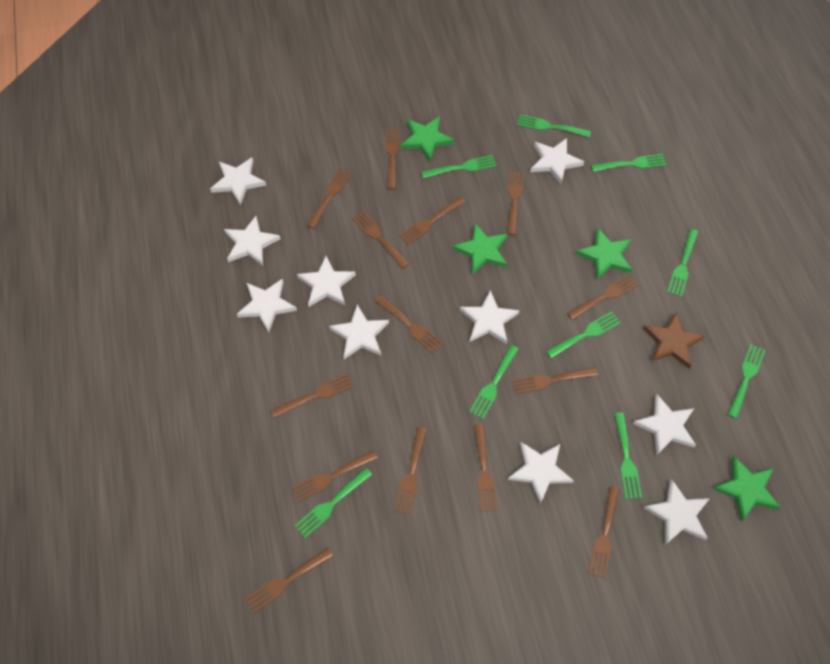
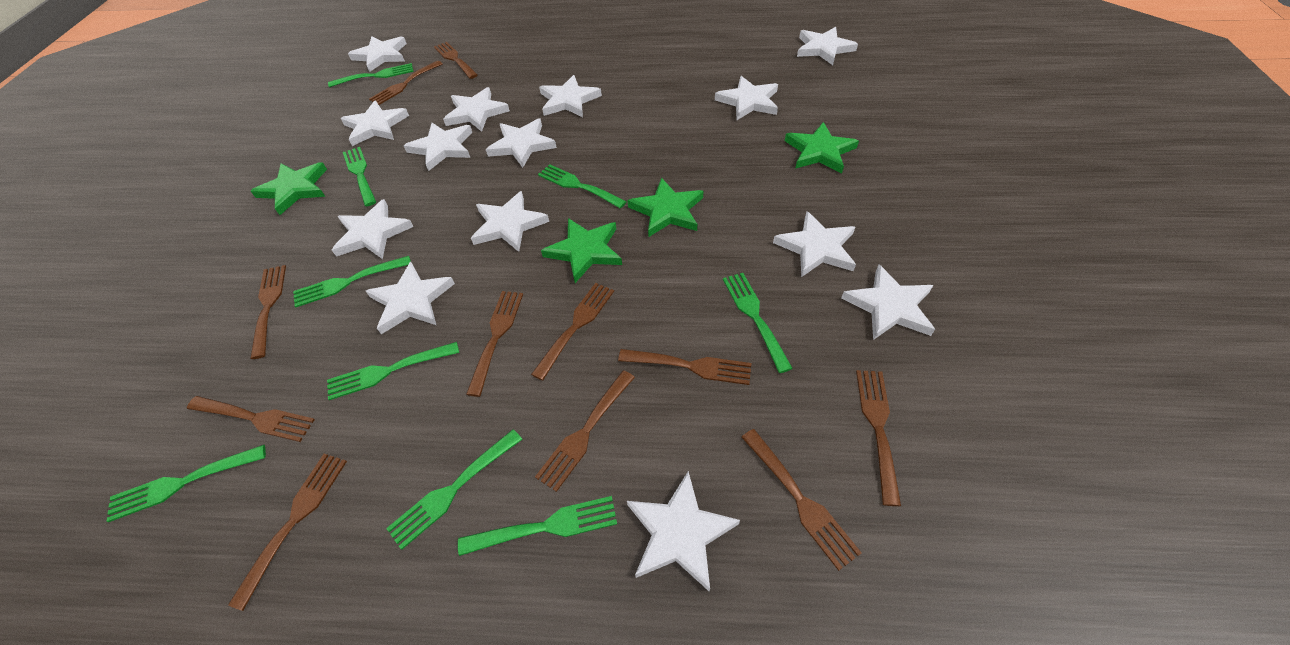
brown fork: 14 -> 11
brown star: 1 -> 0
white star: 10 -> 14

